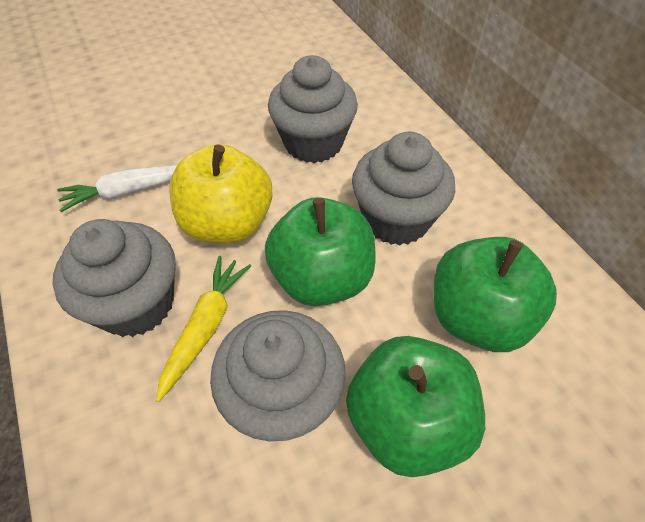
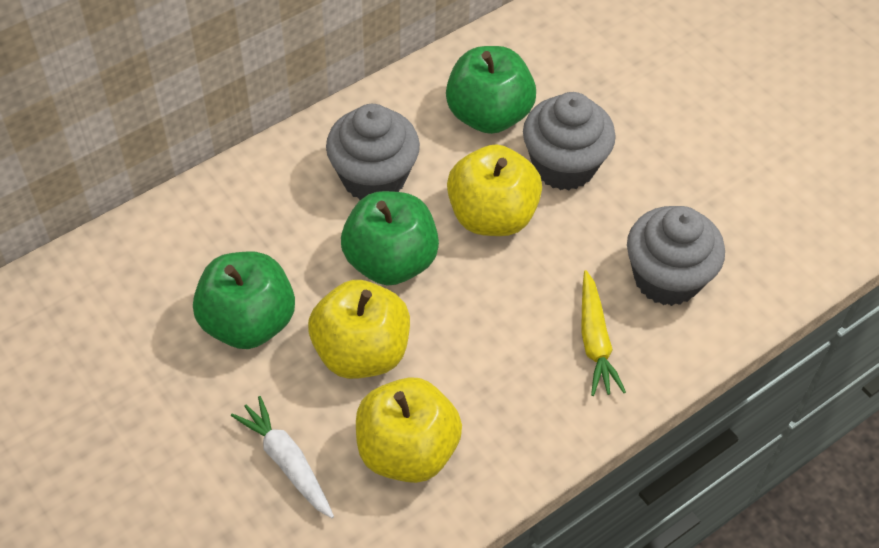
grey cupcake: 4 -> 3
yellow apple: 1 -> 3

